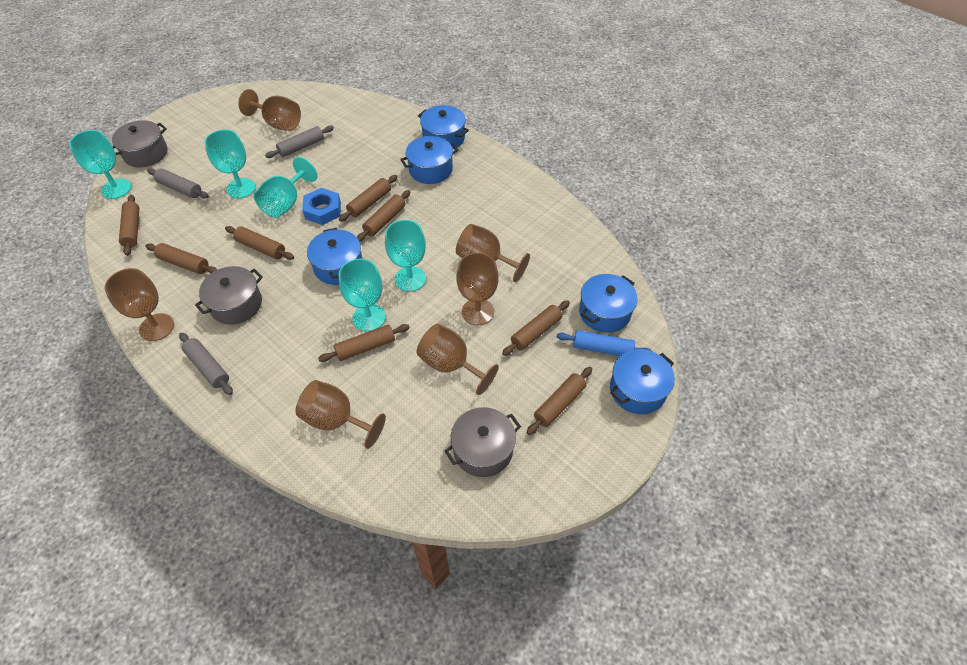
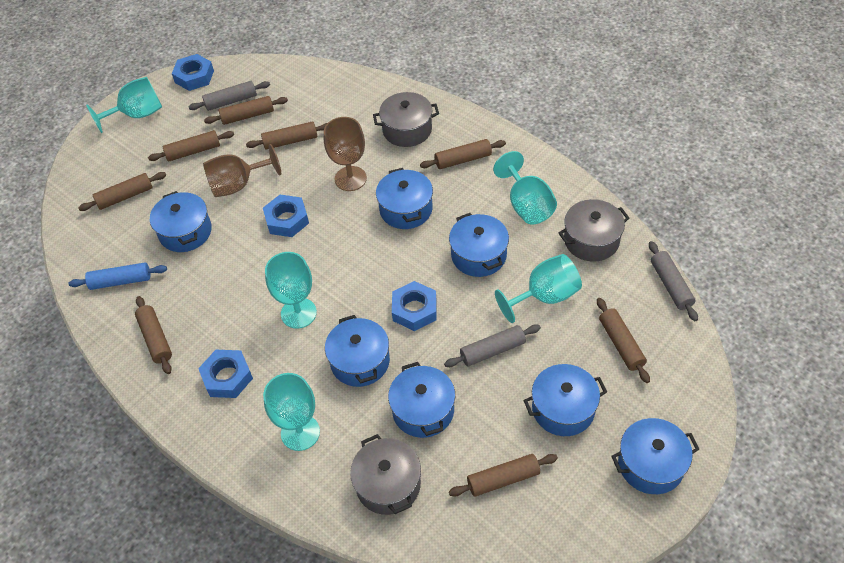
blue nut: 1 -> 4
blue pot: 5 -> 7
brown goblet: 6 -> 2

